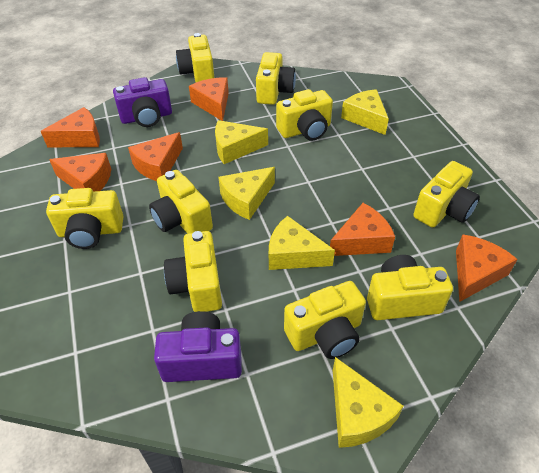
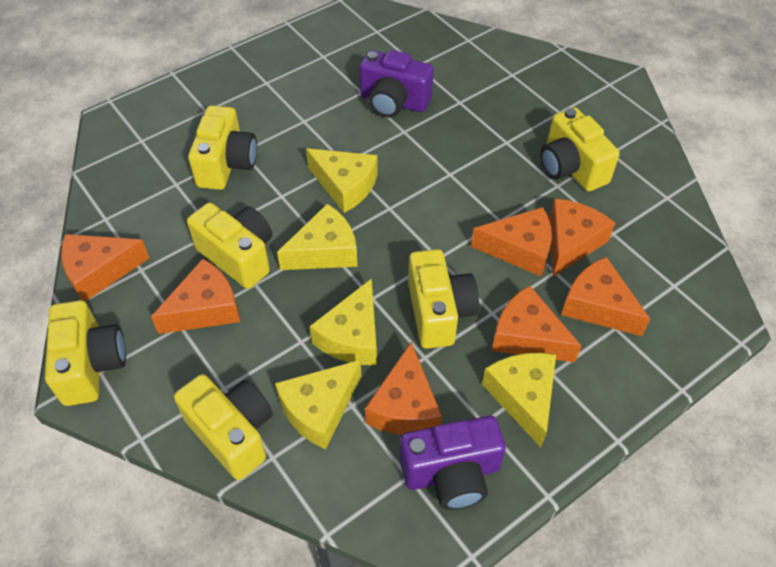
orange cheese: 6 -> 7
yellow camera: 9 -> 6

